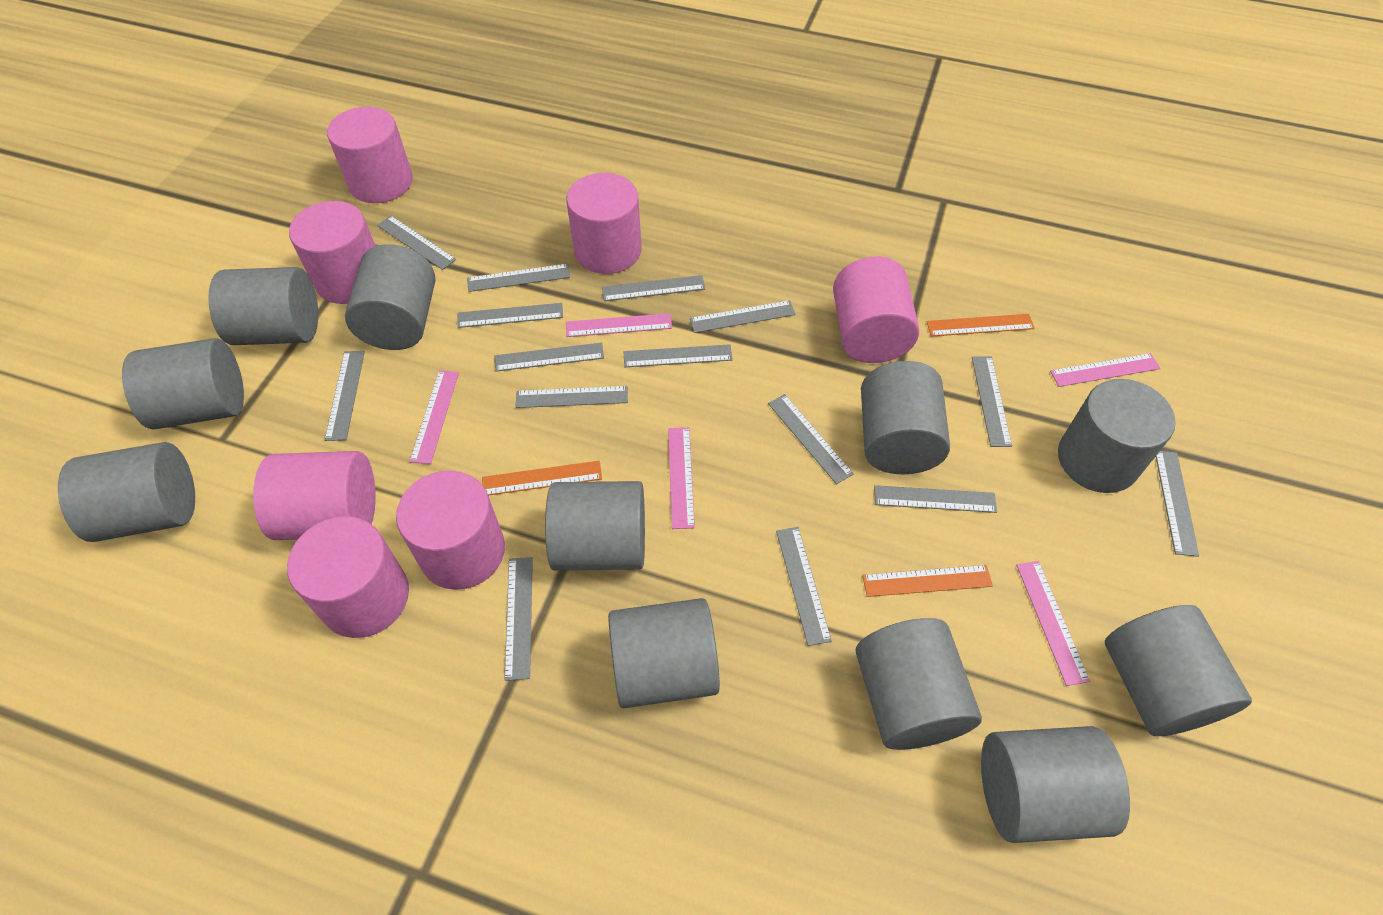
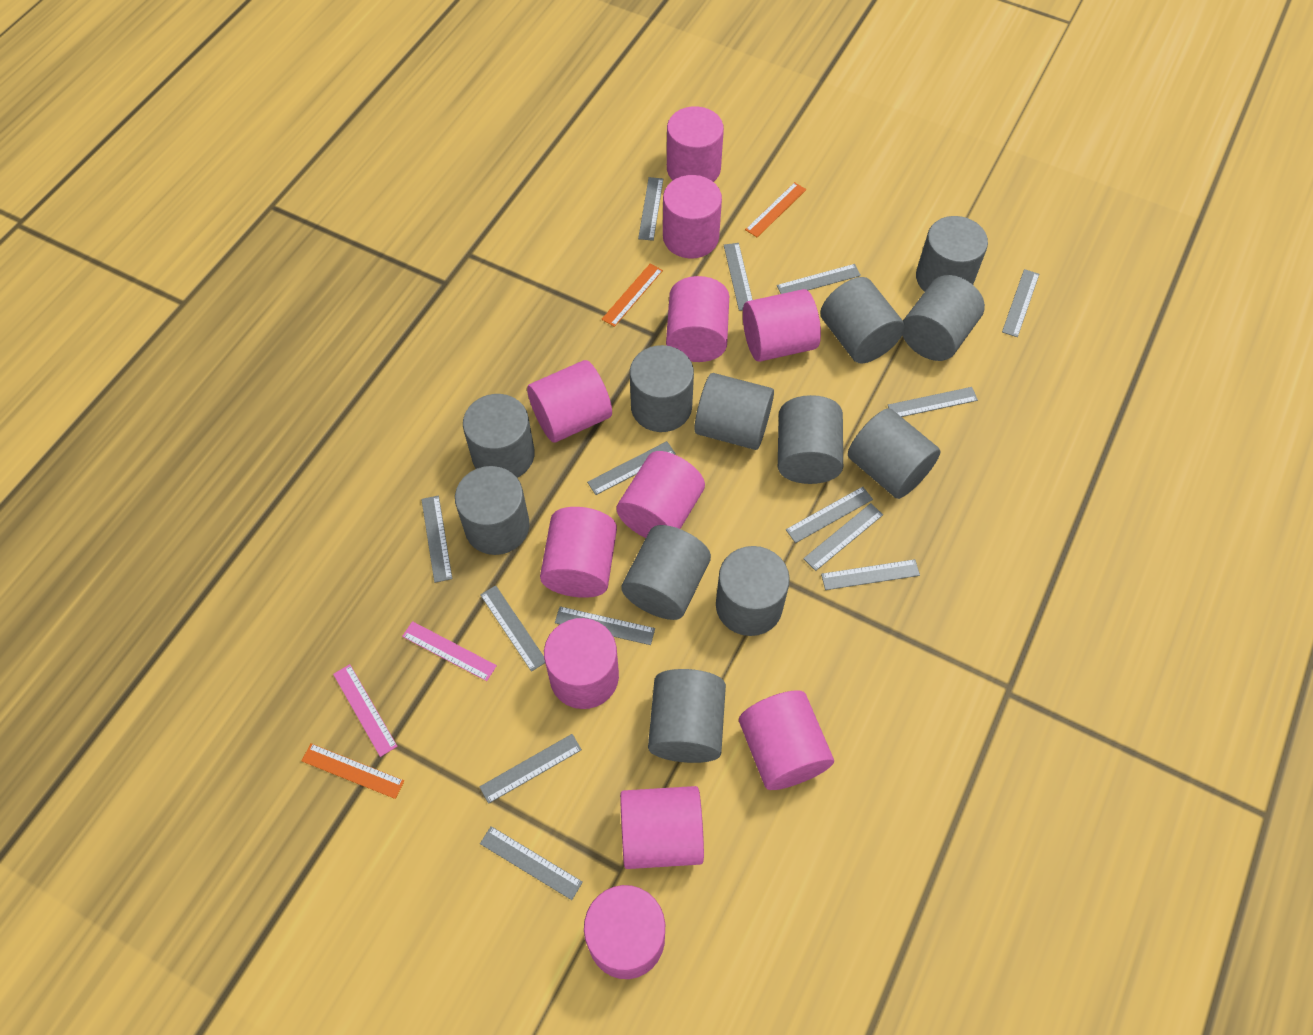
grey cylinder: 11 -> 12
grey ruler: 15 -> 14
pink cylinder: 7 -> 11
pink ruler: 5 -> 2

